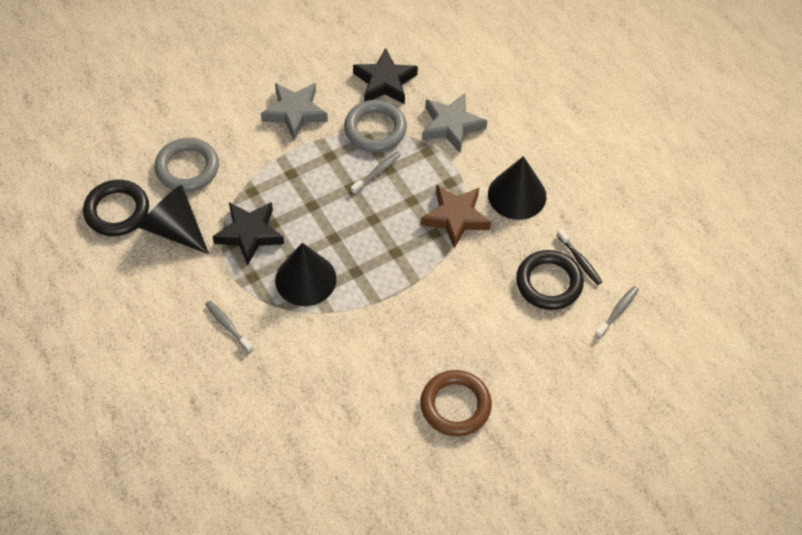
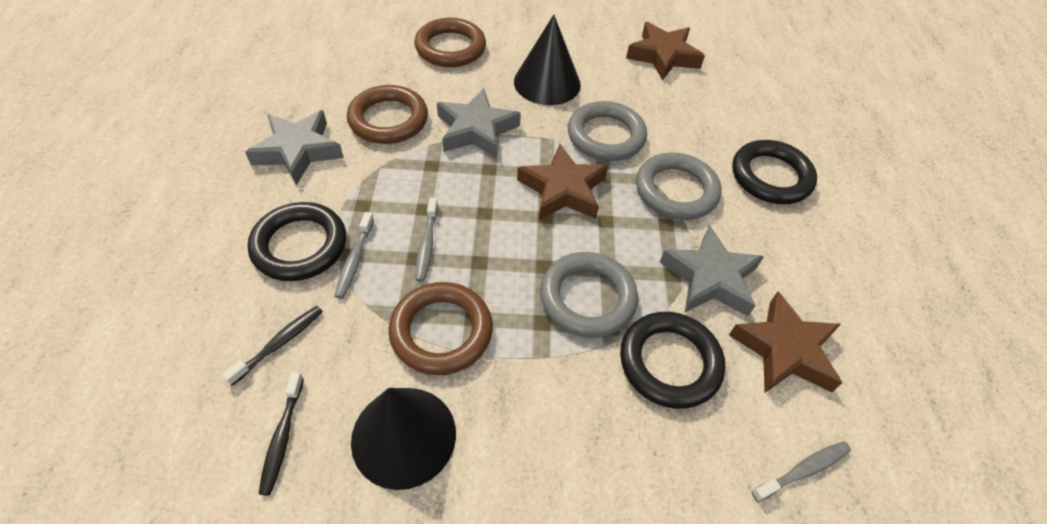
black cone: 3 -> 2
black ring: 2 -> 3
black star: 2 -> 0
black toothbrush: 1 -> 2
brown ring: 1 -> 3
brown star: 1 -> 3
grey ring: 2 -> 3
grey star: 2 -> 3

